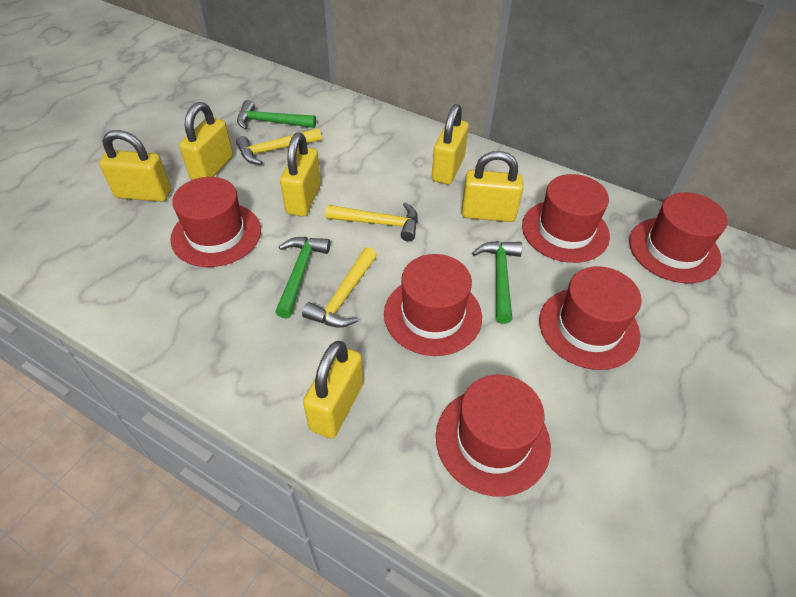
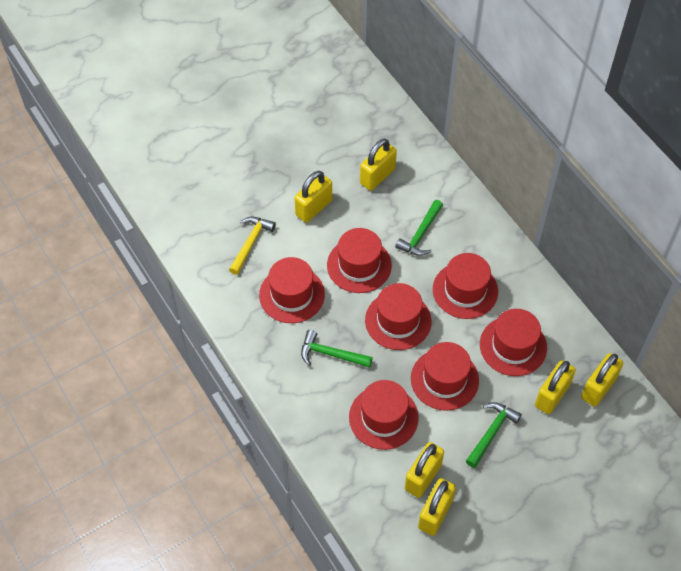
red hat: 6 -> 7
yellow hammer: 3 -> 1

